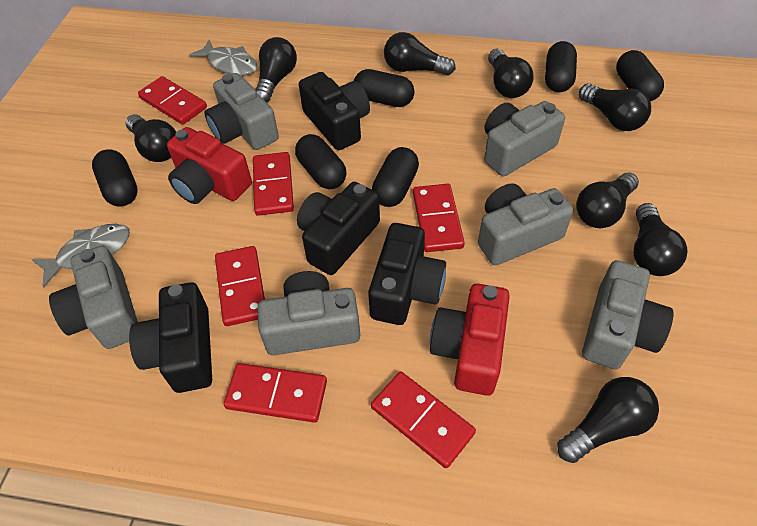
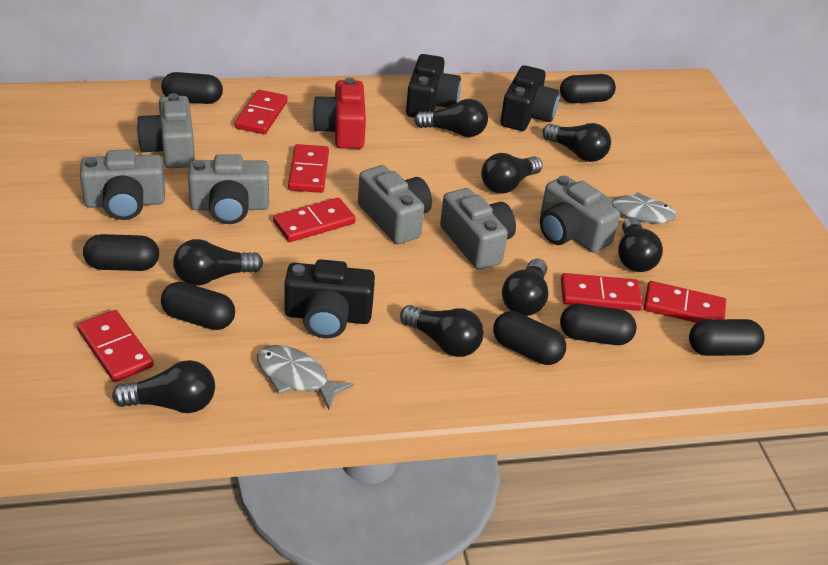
black camera: 4 -> 3
black capsule: 6 -> 7
red camera: 2 -> 1

